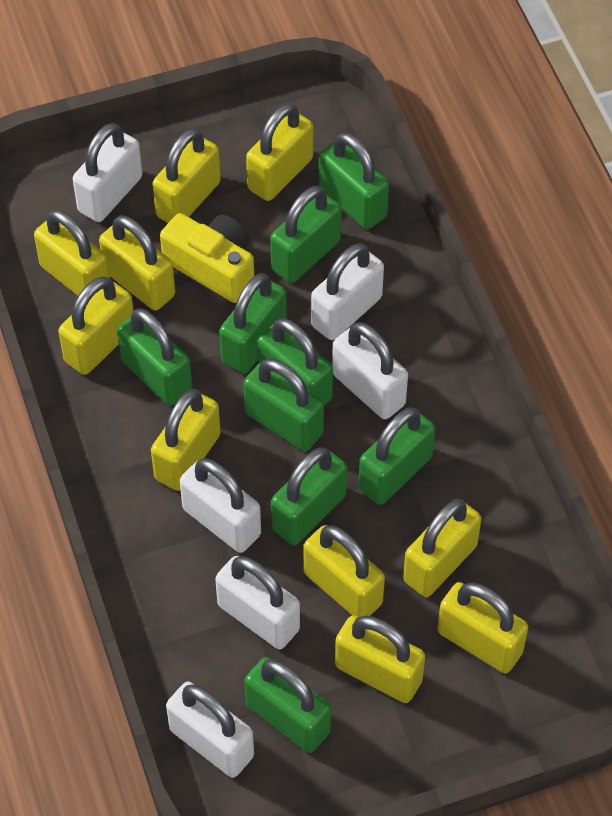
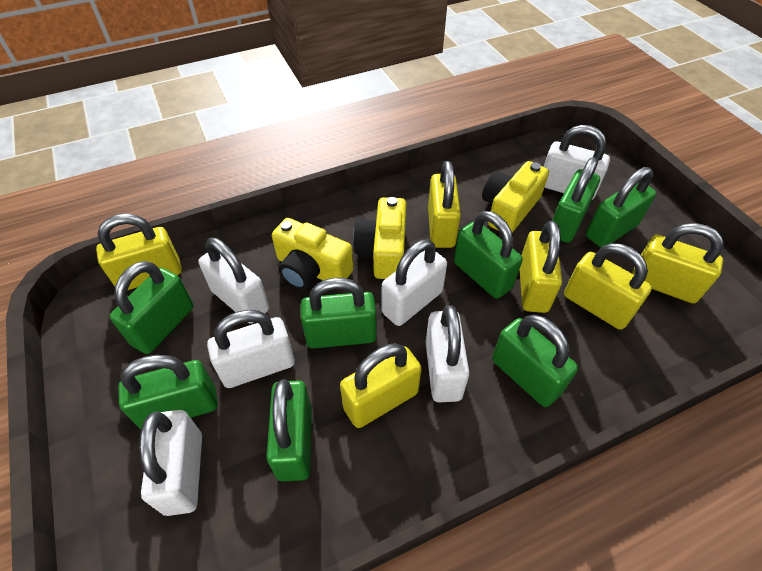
green padlock: 9 -> 8
yellow camera: 1 -> 3
yellow padlock: 10 -> 6

